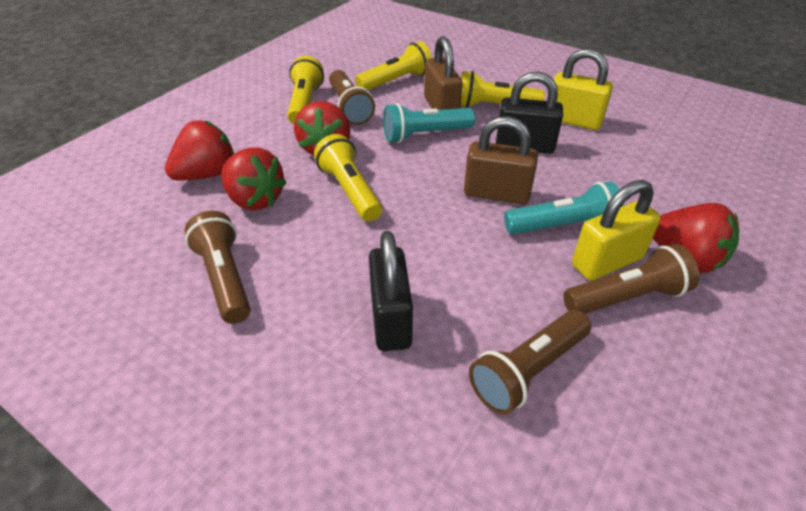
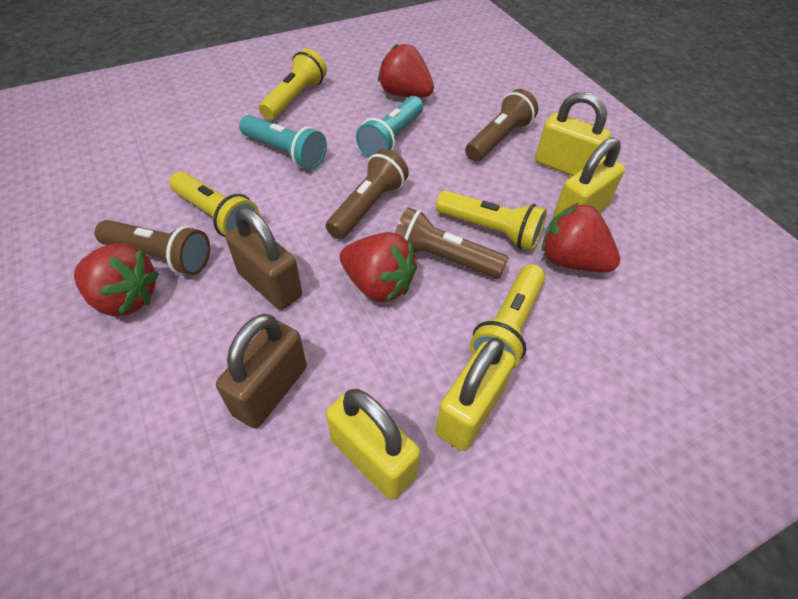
black padlock: 2 -> 0
yellow padlock: 2 -> 4

